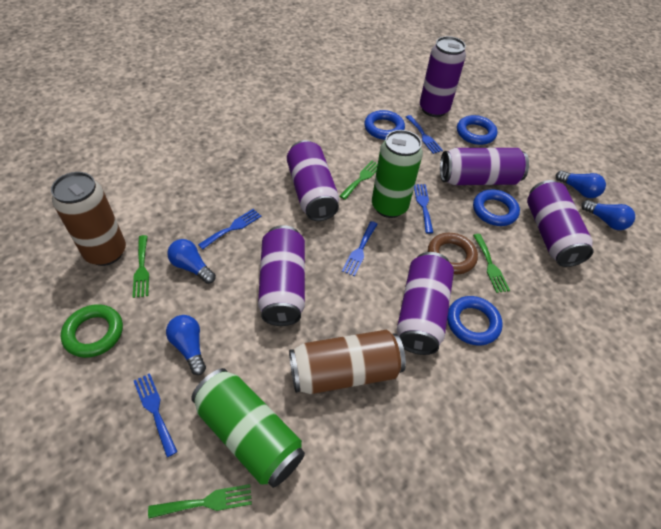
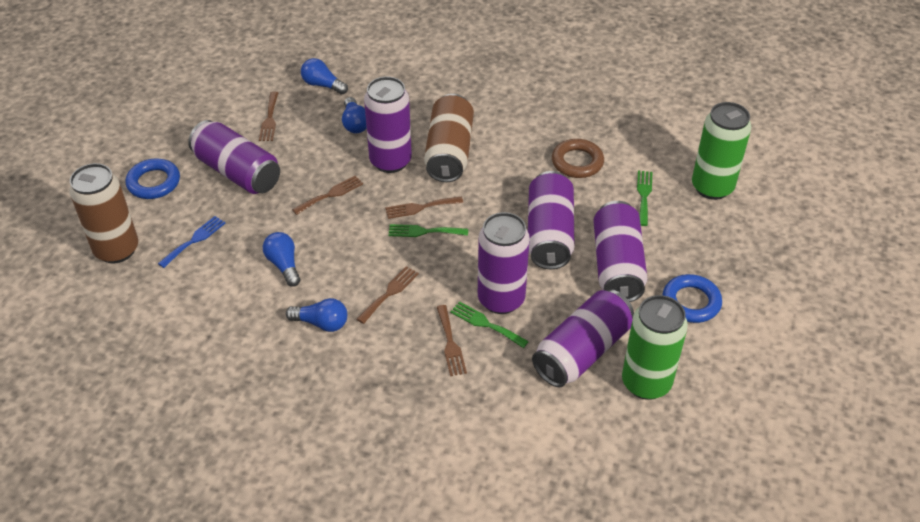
blue fork: 5 -> 1
blue ring: 4 -> 2
brown fork: 0 -> 5
green fork: 4 -> 3
green ring: 1 -> 0

